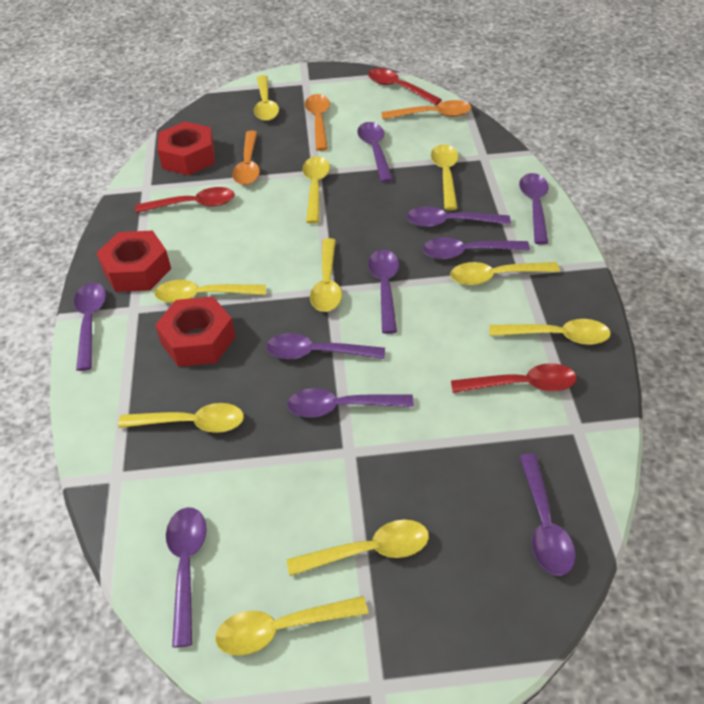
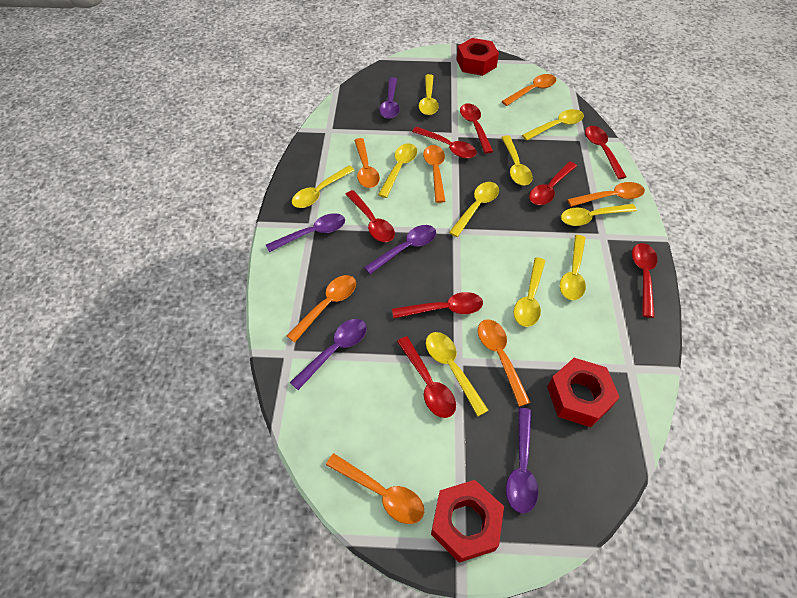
orange spoon: 3 -> 7
purple spoon: 10 -> 5
red spoon: 3 -> 8

